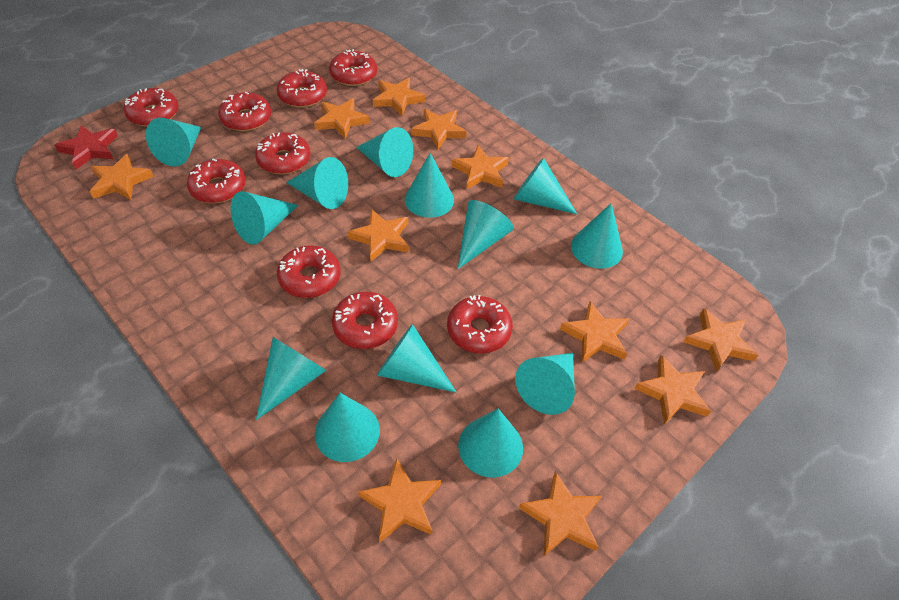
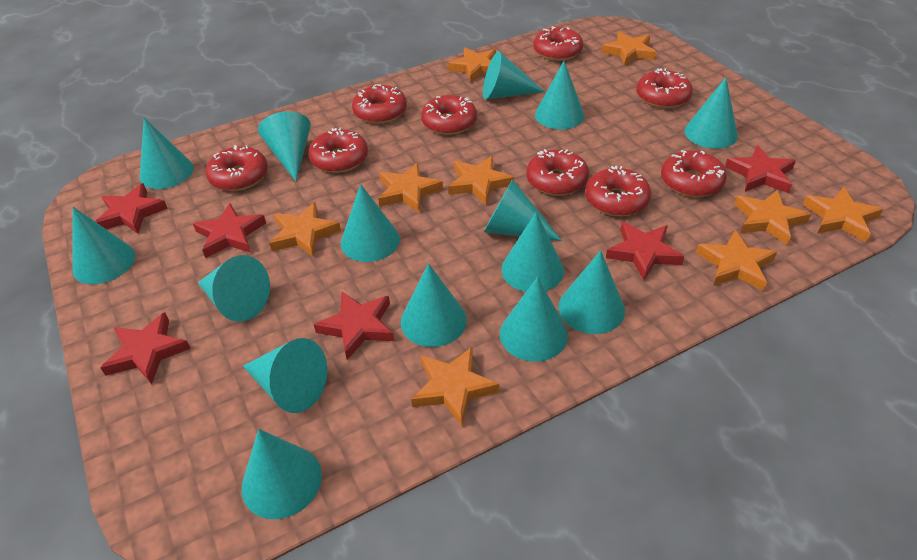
orange star: 11 -> 9
red star: 1 -> 6
turquoise cone: 13 -> 15

